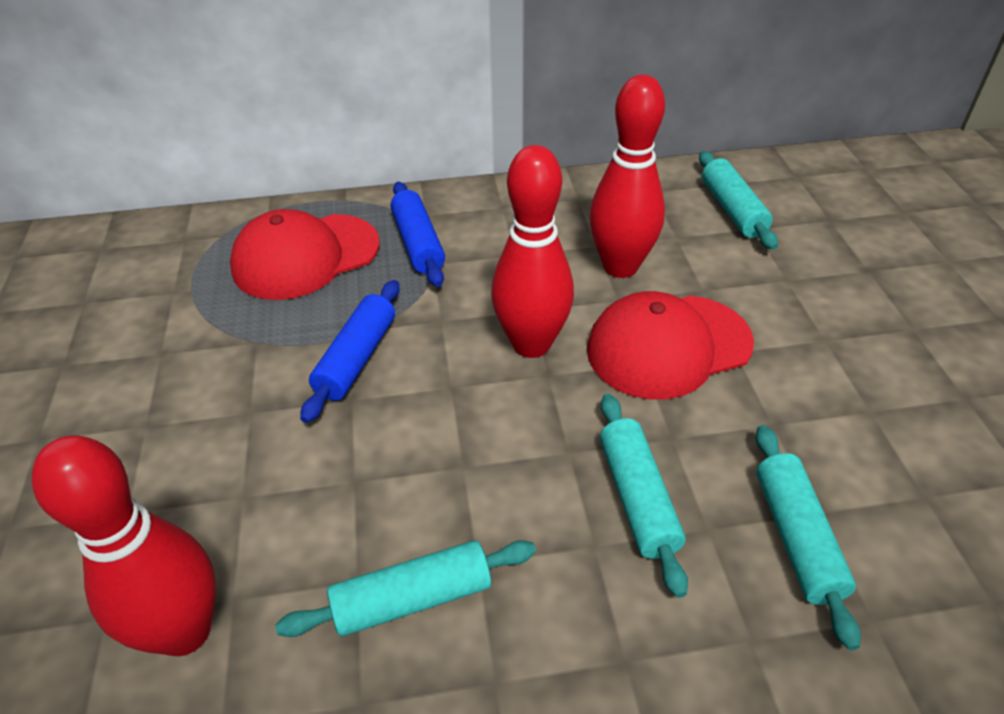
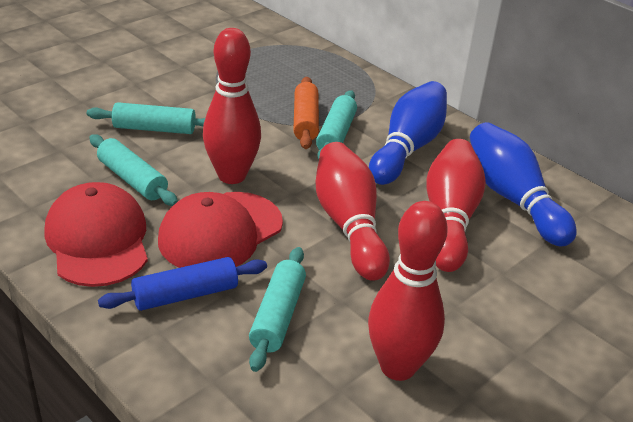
blue bowling pin: 0 -> 2
blue rolling pin: 2 -> 1
orange rolling pin: 0 -> 1
red bowling pin: 3 -> 4

